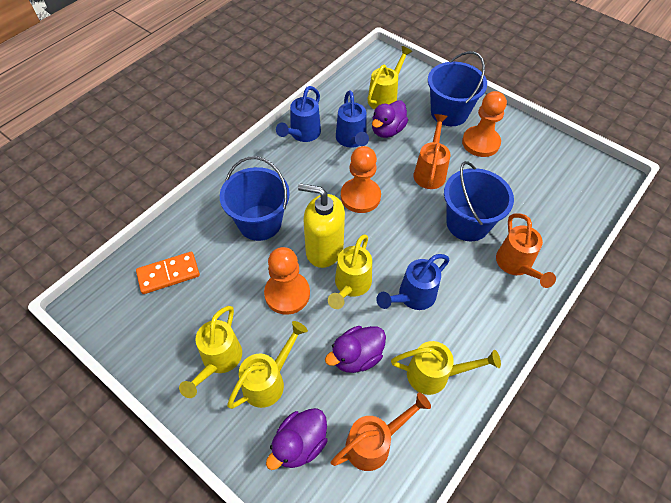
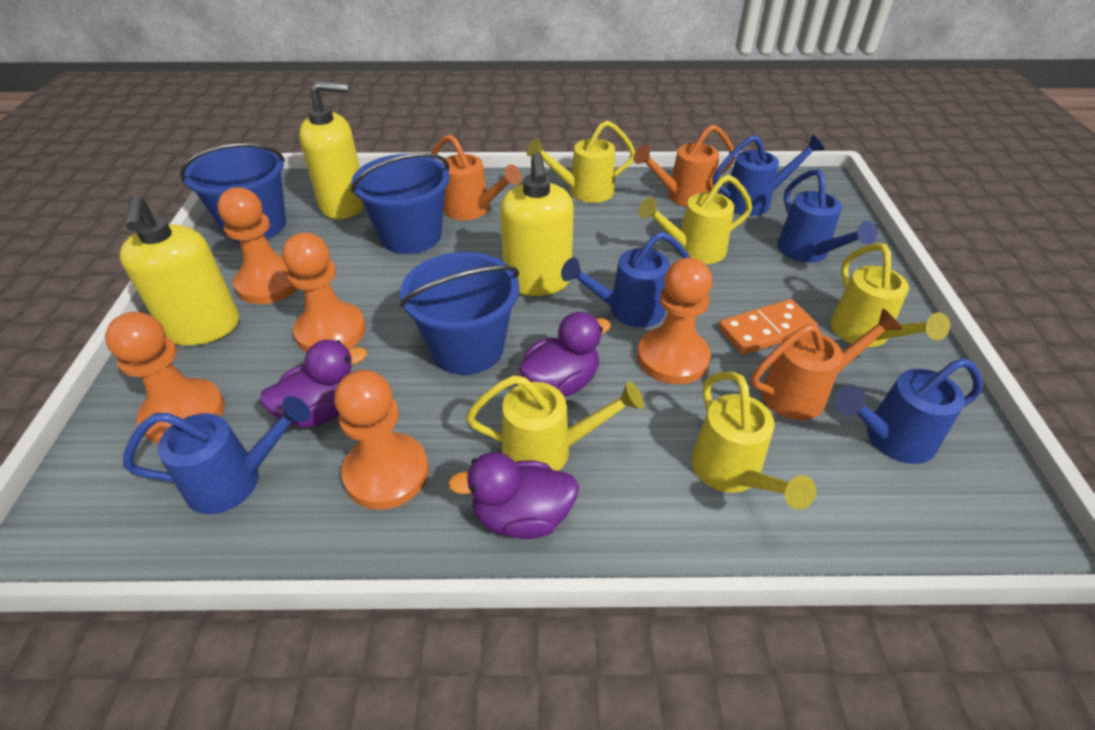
blue watering can: 3 -> 5
orange pawn: 3 -> 5
yellow soap dispenser: 1 -> 3

